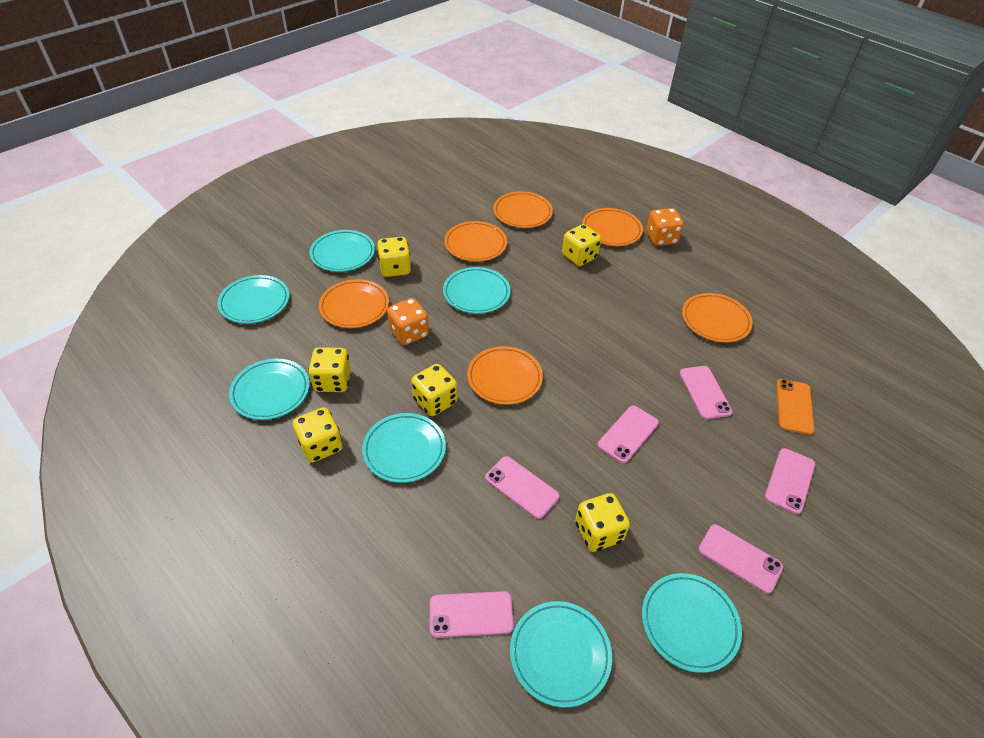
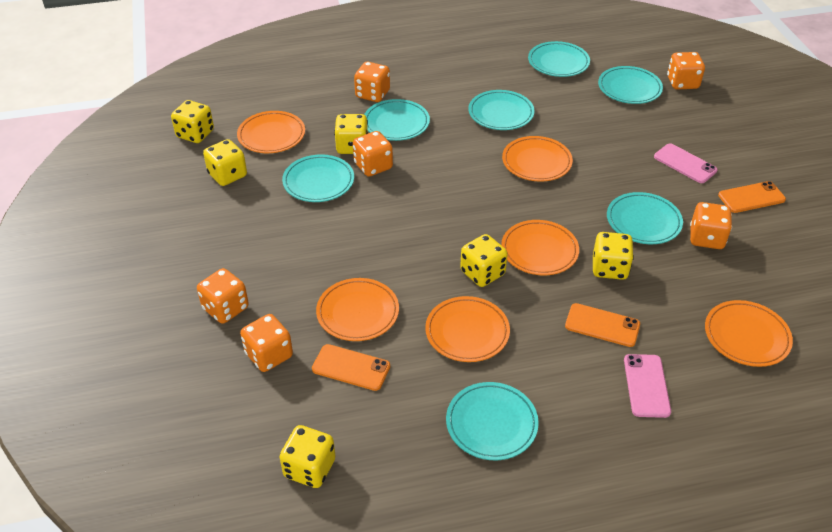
orange dice: 2 -> 6
orange phone: 1 -> 3
pink phone: 6 -> 2

